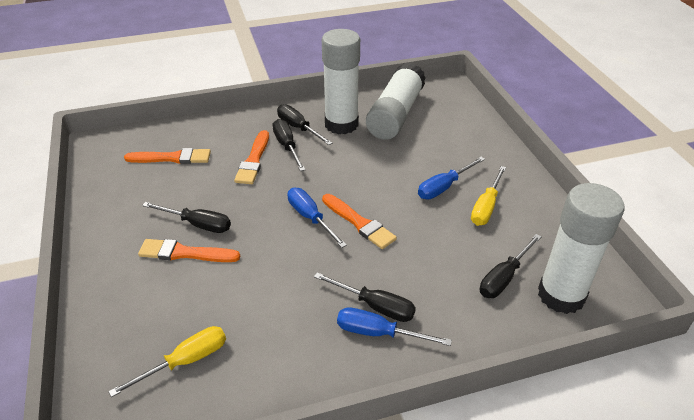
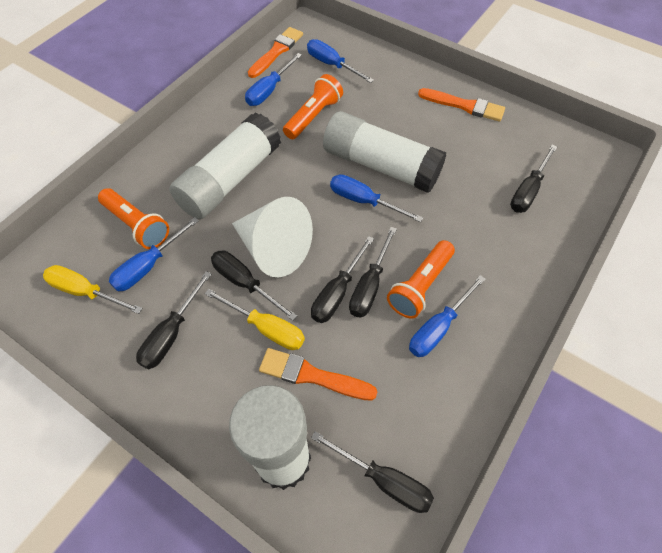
black screwdriver: 5 -> 6
blue screwdriver: 3 -> 5
orange brush: 4 -> 3
orange flashlight: 0 -> 3
white cone: 0 -> 1

